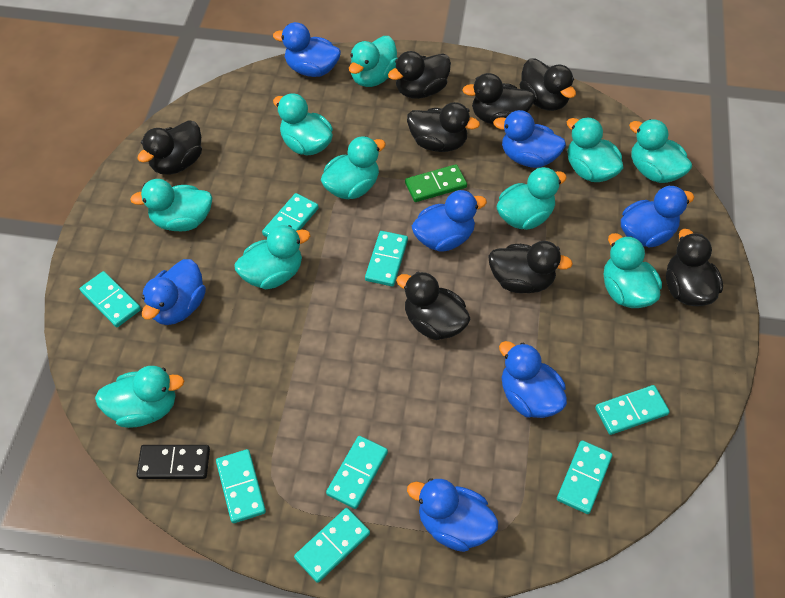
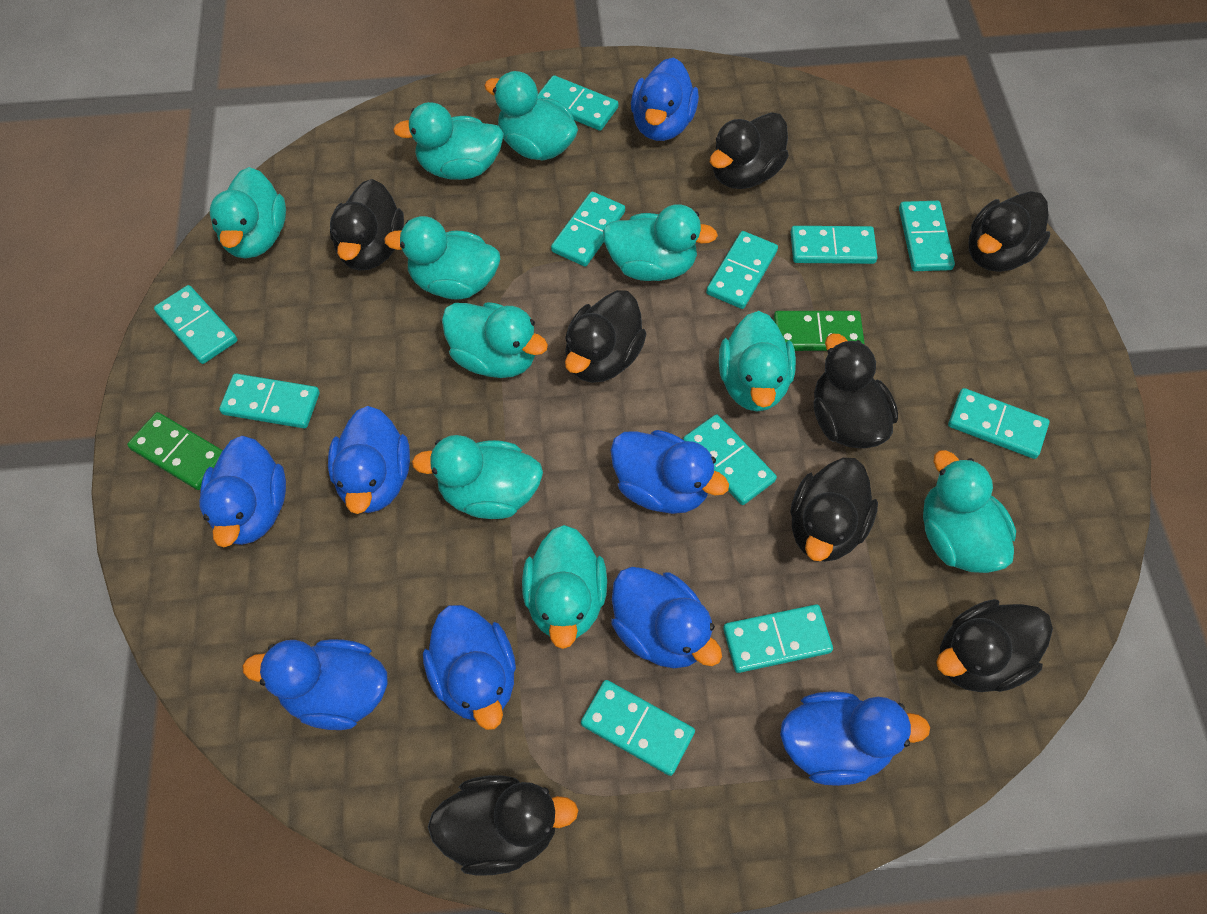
black domino: 1 -> 0
blue duck: 7 -> 8
green domino: 1 -> 2
turquoise domino: 8 -> 11

